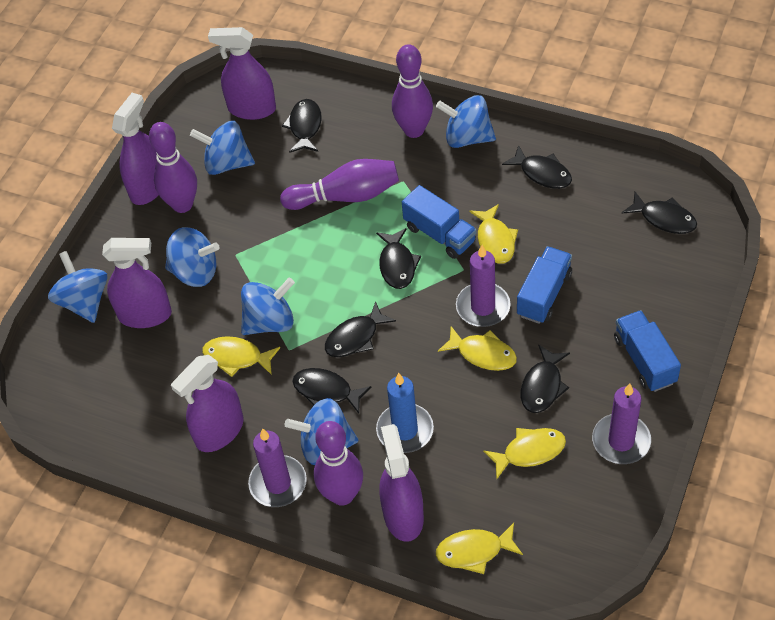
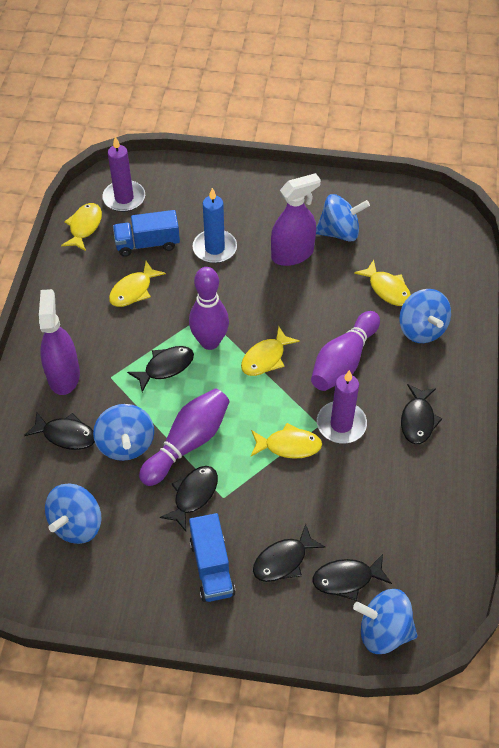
black fish: 7 -> 6
blue spinning top: 6 -> 5
blue truck: 3 -> 2
purple bowling pin: 4 -> 3
purple candle: 3 -> 2
purple spray bottle: 5 -> 2

